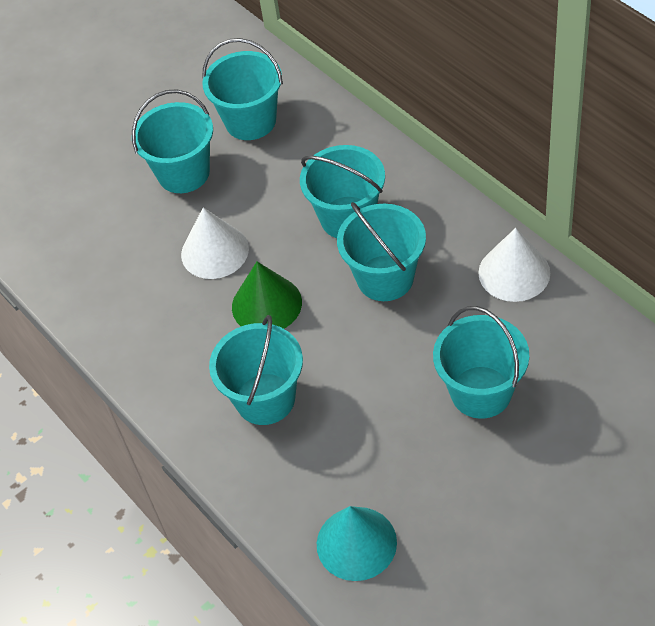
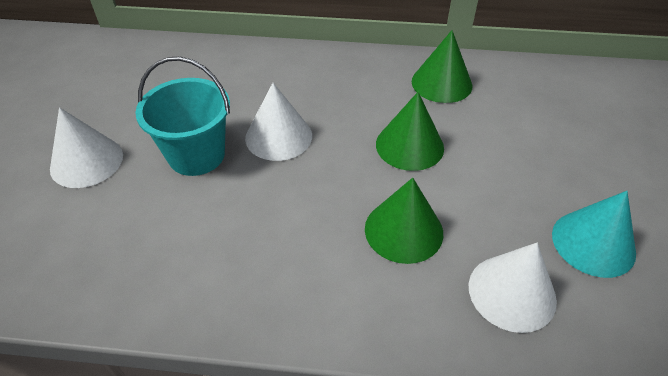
green cone: 1 -> 3
turquoise bucket: 6 -> 1
white cone: 2 -> 3

